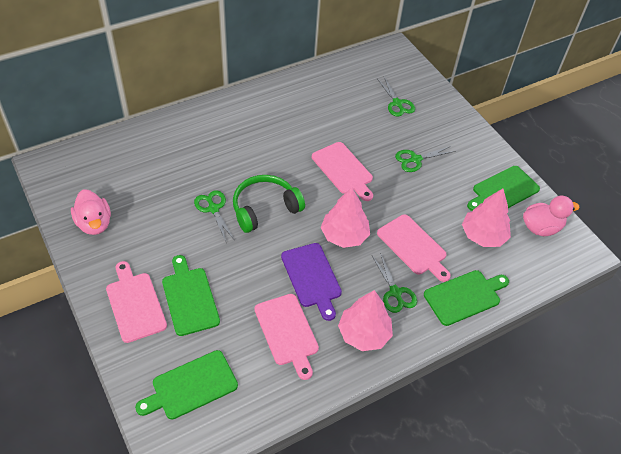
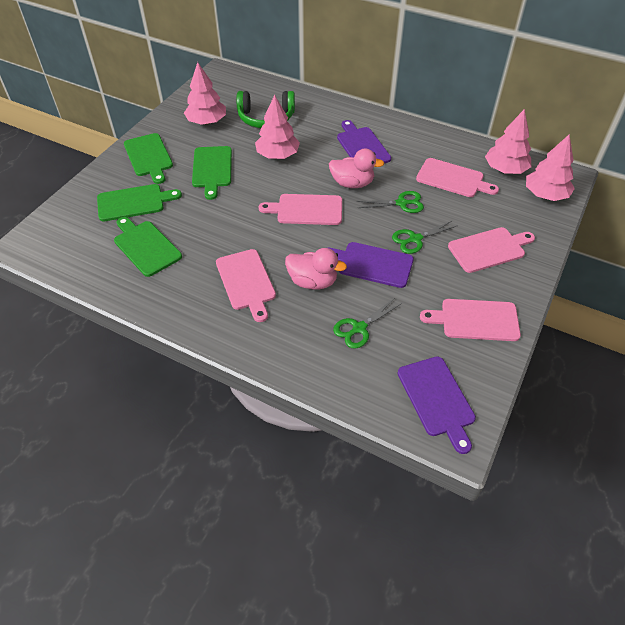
green scissors: 4 -> 3
pink cutting board: 4 -> 5
pink tree: 3 -> 4
purple cutting board: 1 -> 3

